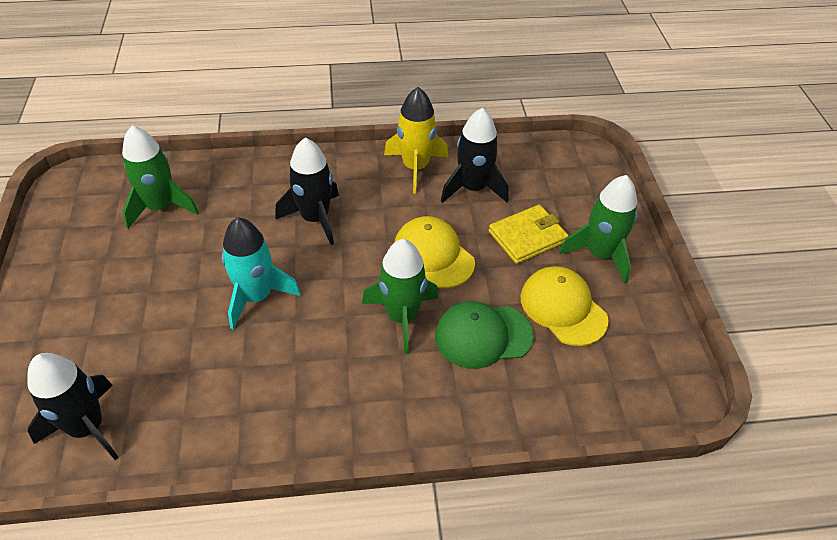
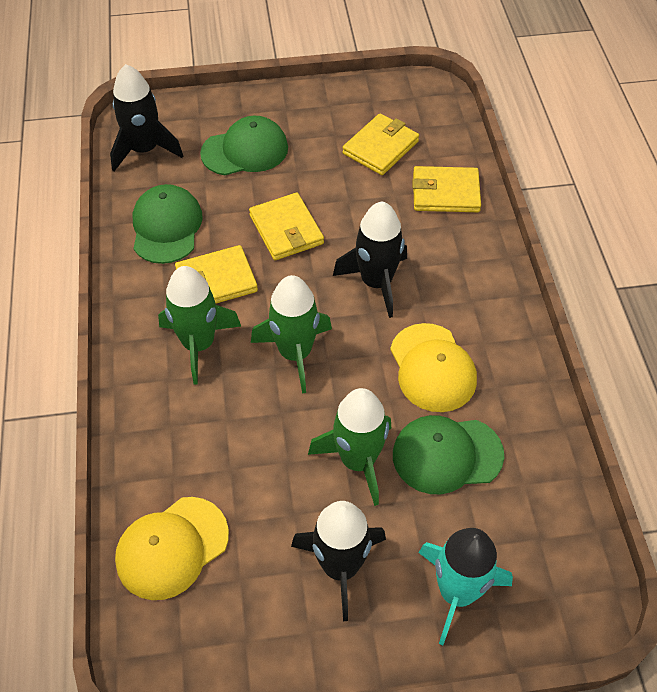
green cap: 1 -> 3
yellow rocket: 1 -> 0
yellow wallet: 1 -> 4

